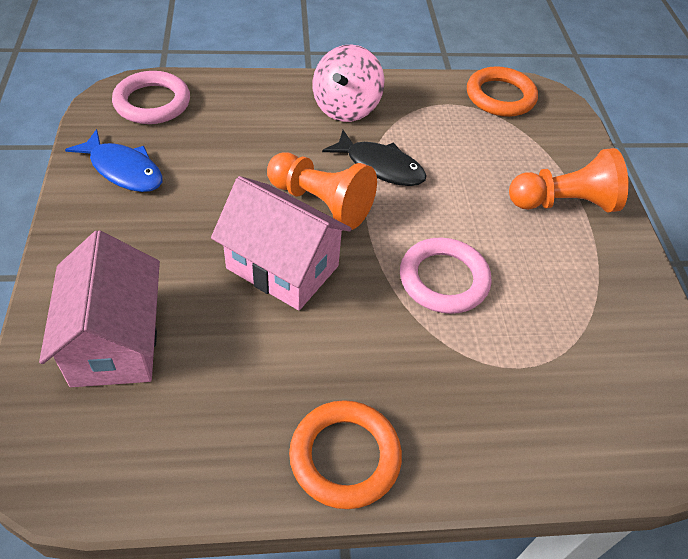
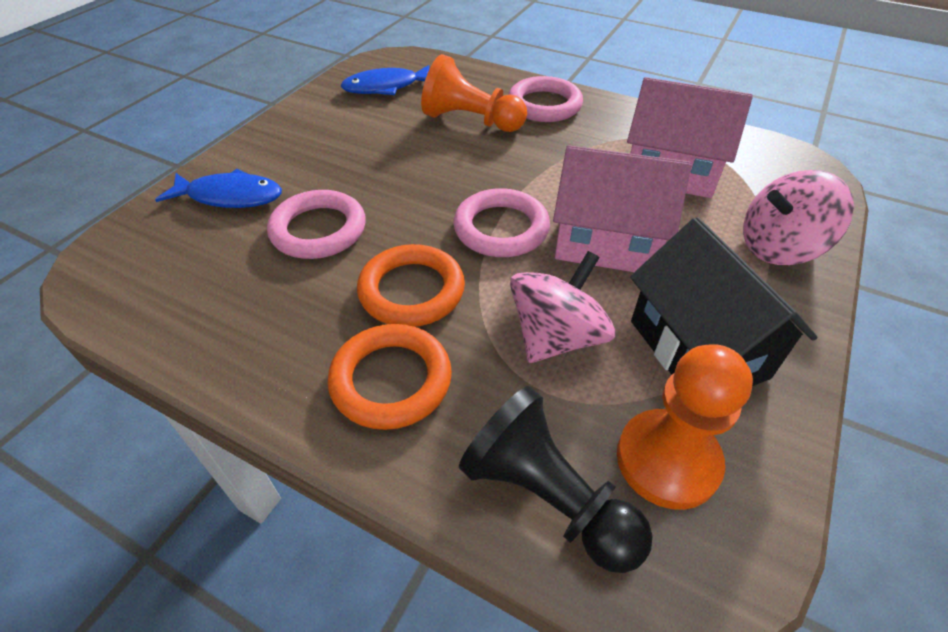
black fish: 1 -> 0
black house: 0 -> 1
black pawn: 0 -> 1
blue fish: 1 -> 2
pink ring: 2 -> 3
pink spinning top: 1 -> 2

